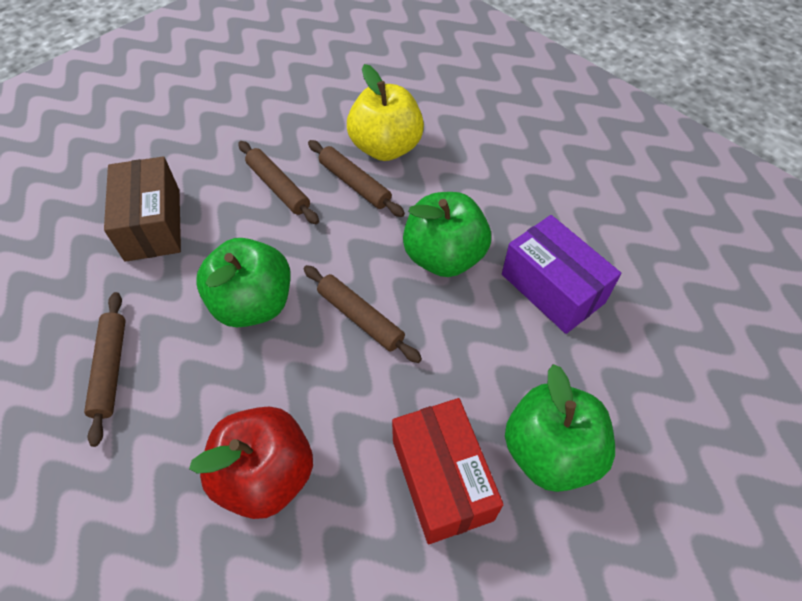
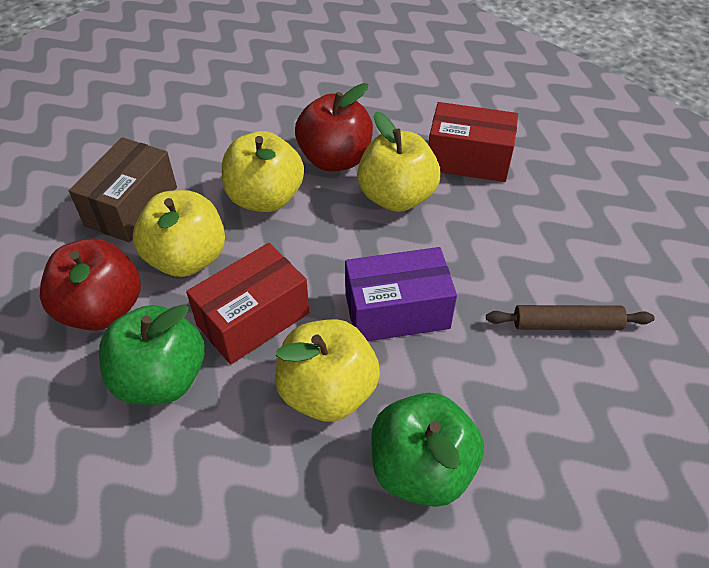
brown rolling pin: 4 -> 1
green apple: 3 -> 2
red apple: 1 -> 2
red box: 1 -> 2
yellow apple: 1 -> 4

